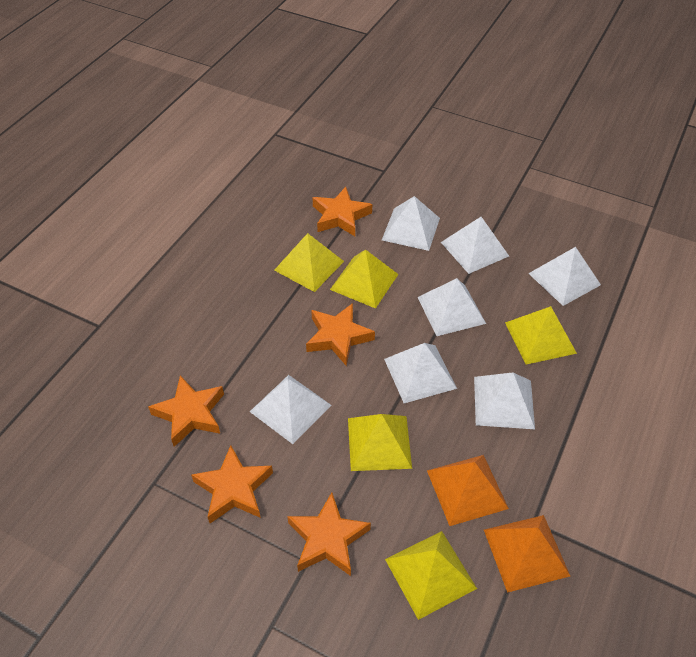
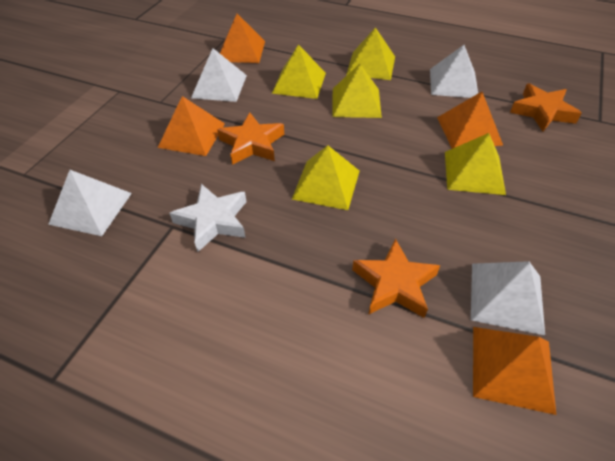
orange pyramid: 2 -> 4
orange star: 5 -> 3
white pyramid: 7 -> 4
white star: 0 -> 1

